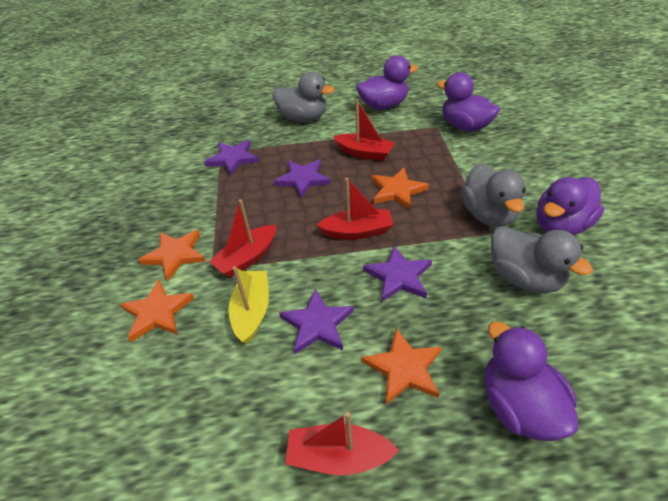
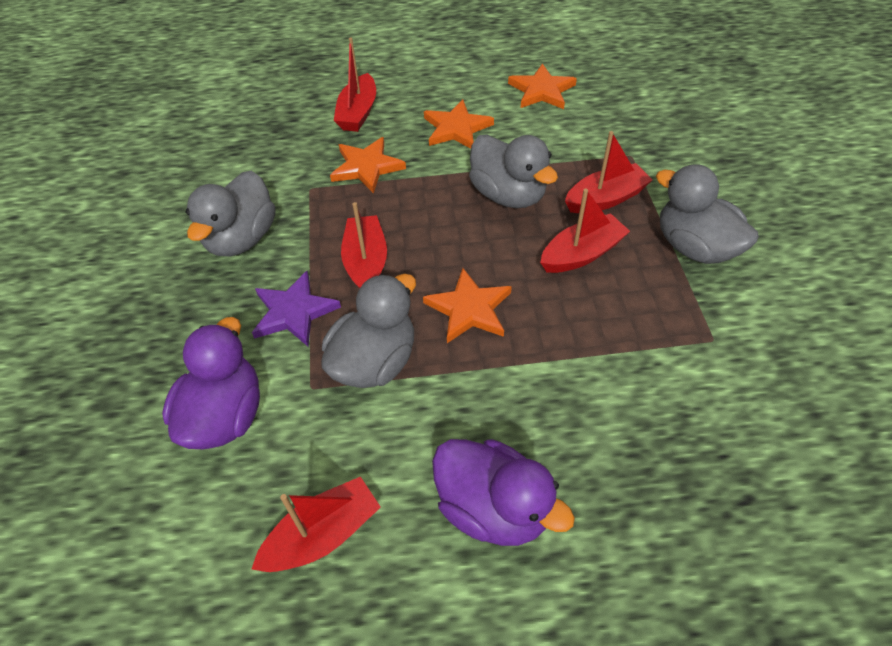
grey duck: 3 -> 4
purple duck: 4 -> 2
purple star: 4 -> 1
red boat: 4 -> 5
yellow boat: 1 -> 0

